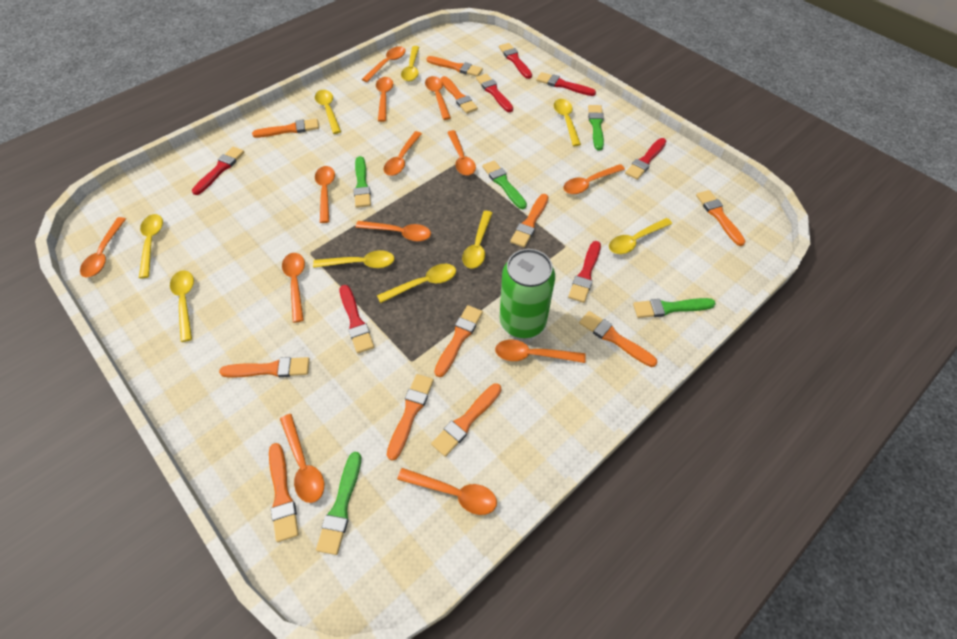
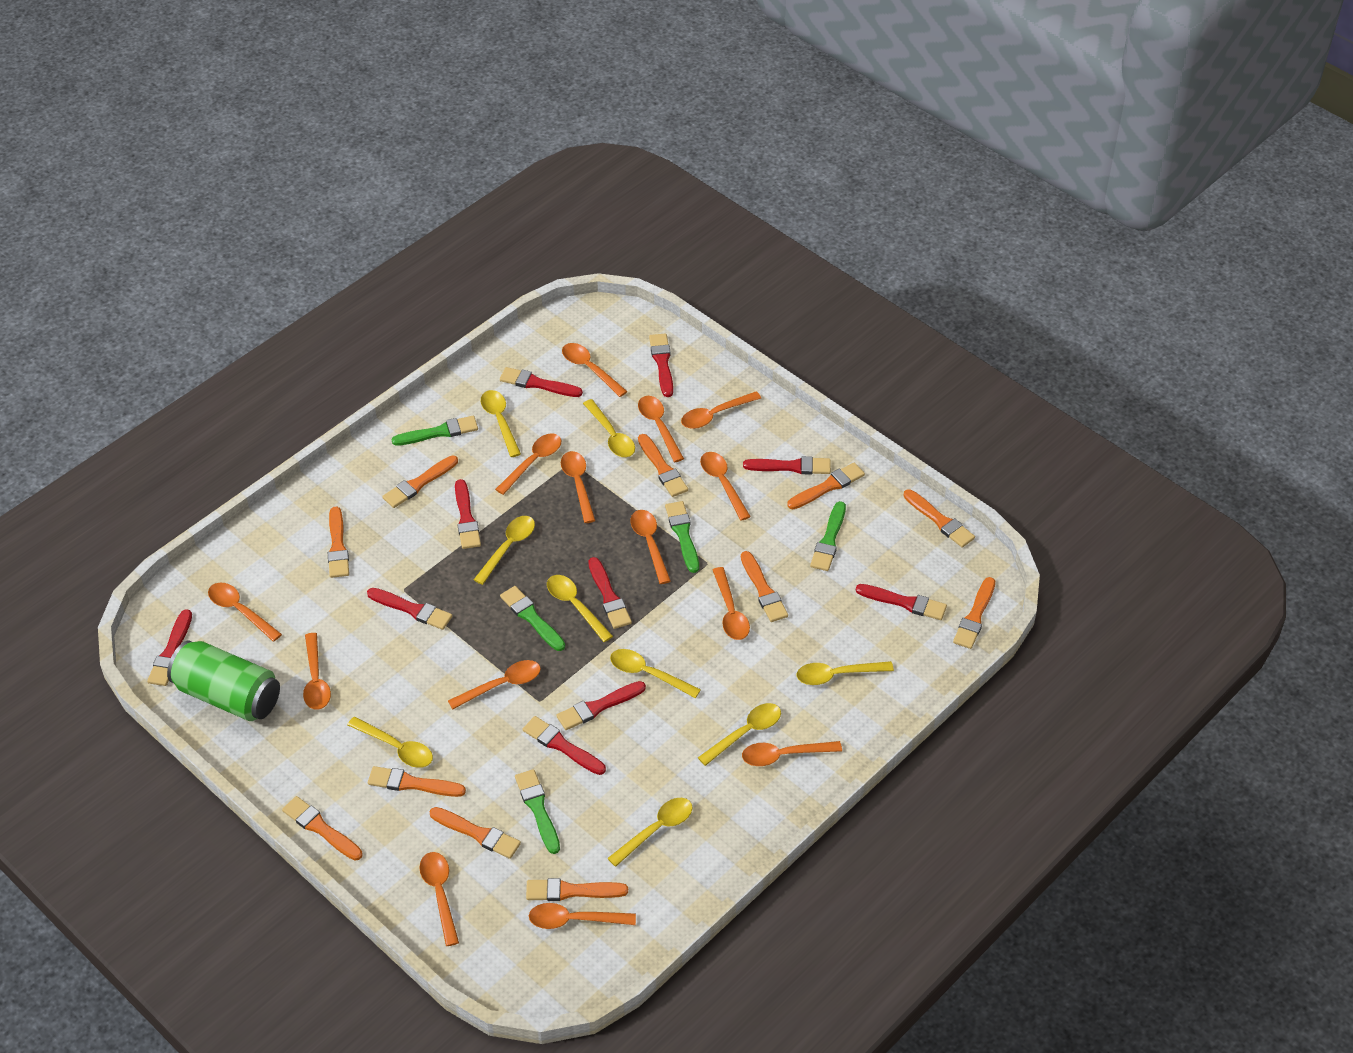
orange spoon: 13 -> 14
red brush: 7 -> 10

